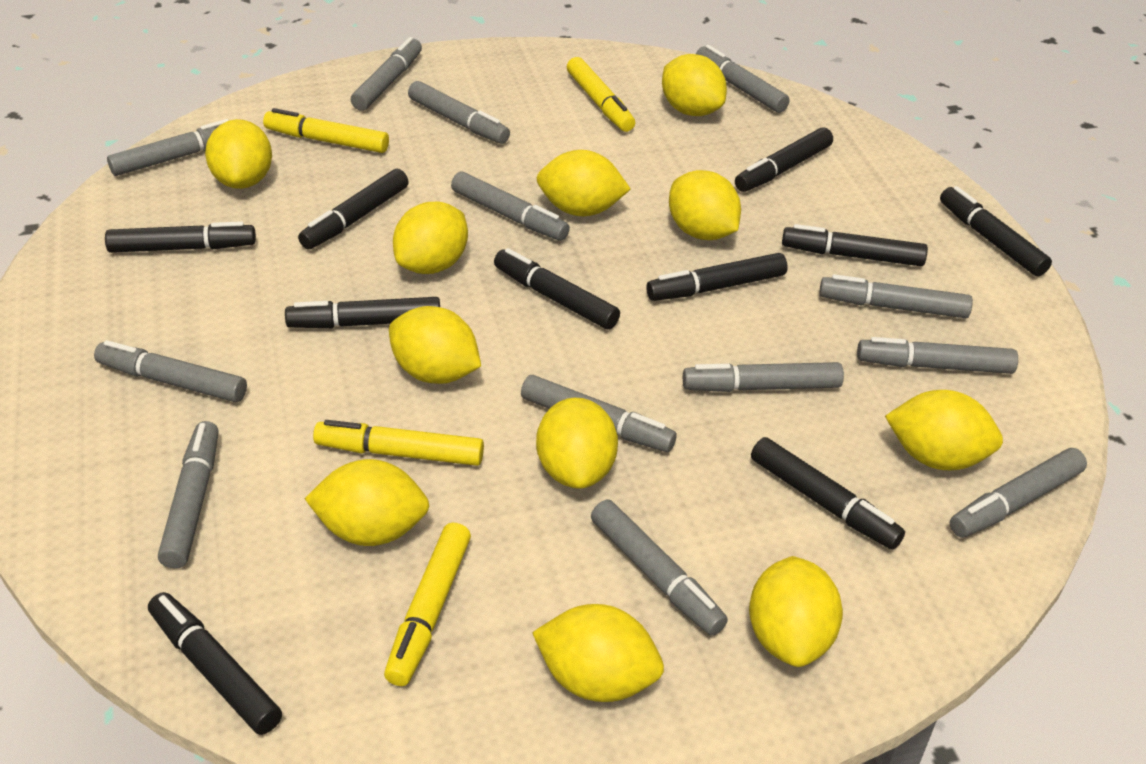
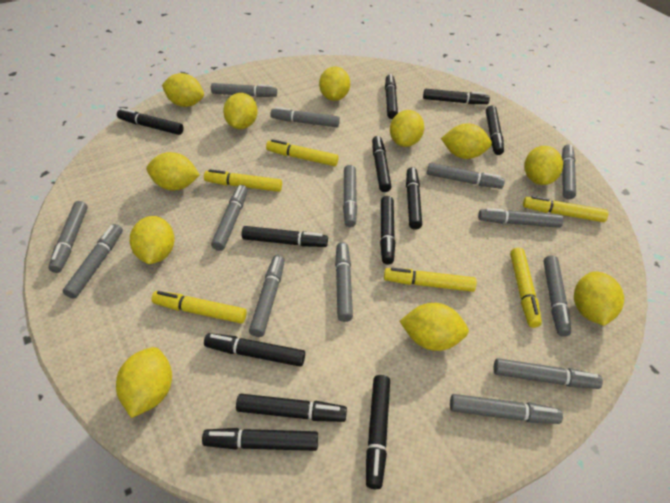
black marker: 10 -> 12
grey marker: 13 -> 14
yellow marker: 4 -> 6

